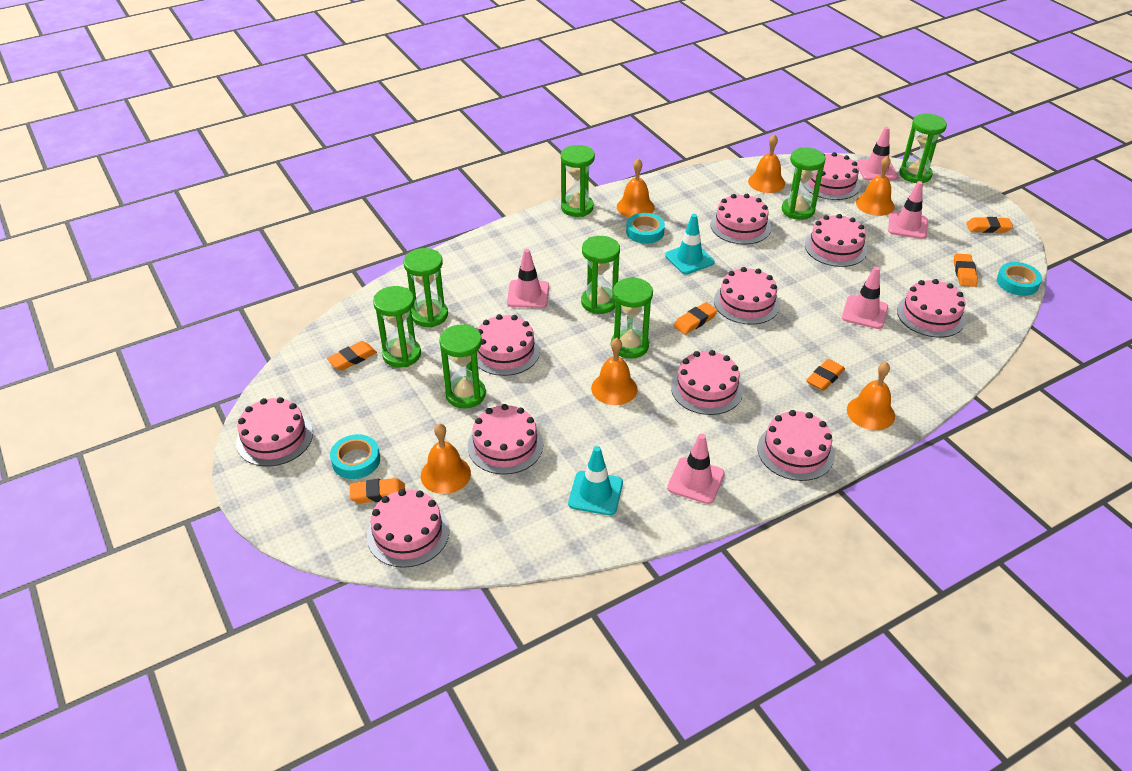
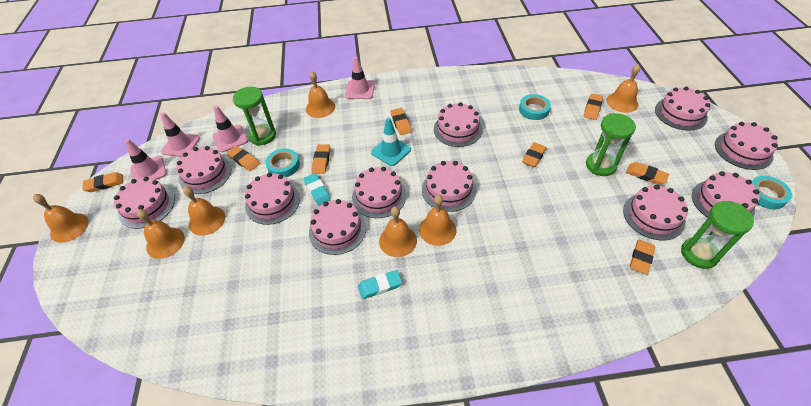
green hourglass: 8 -> 3
orange bell: 6 -> 7
orange eraser: 6 -> 8
pink traffic cone: 5 -> 4
turquoise eraser: 0 -> 2
turquoise traffic cone: 2 -> 1

